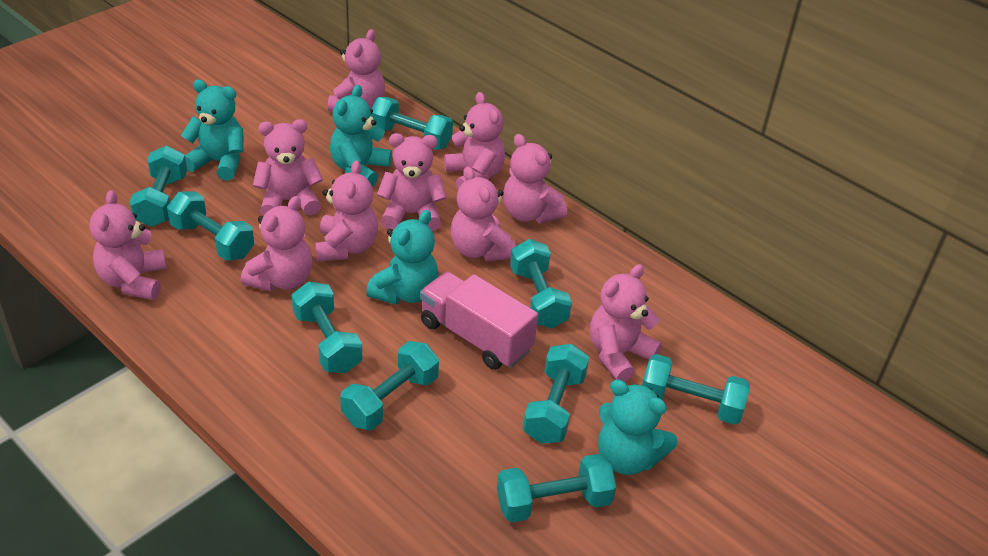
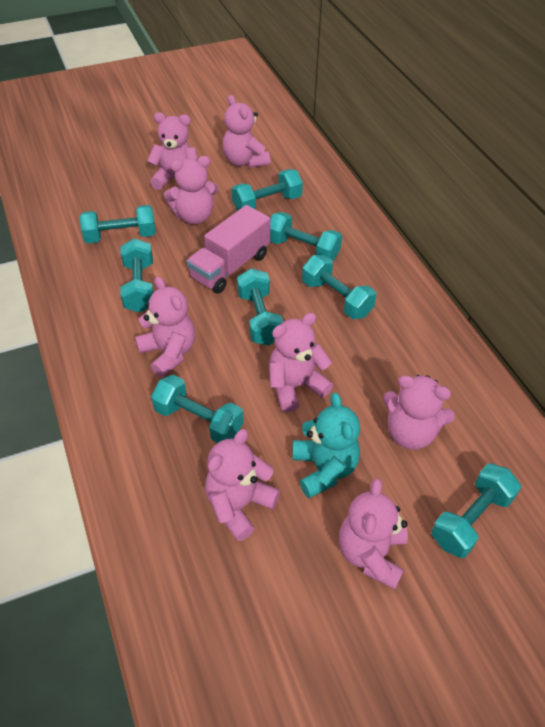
pink teddy bear: 10 -> 8
turquoise dumbbell: 9 -> 8
turquoise teddy bear: 4 -> 1

